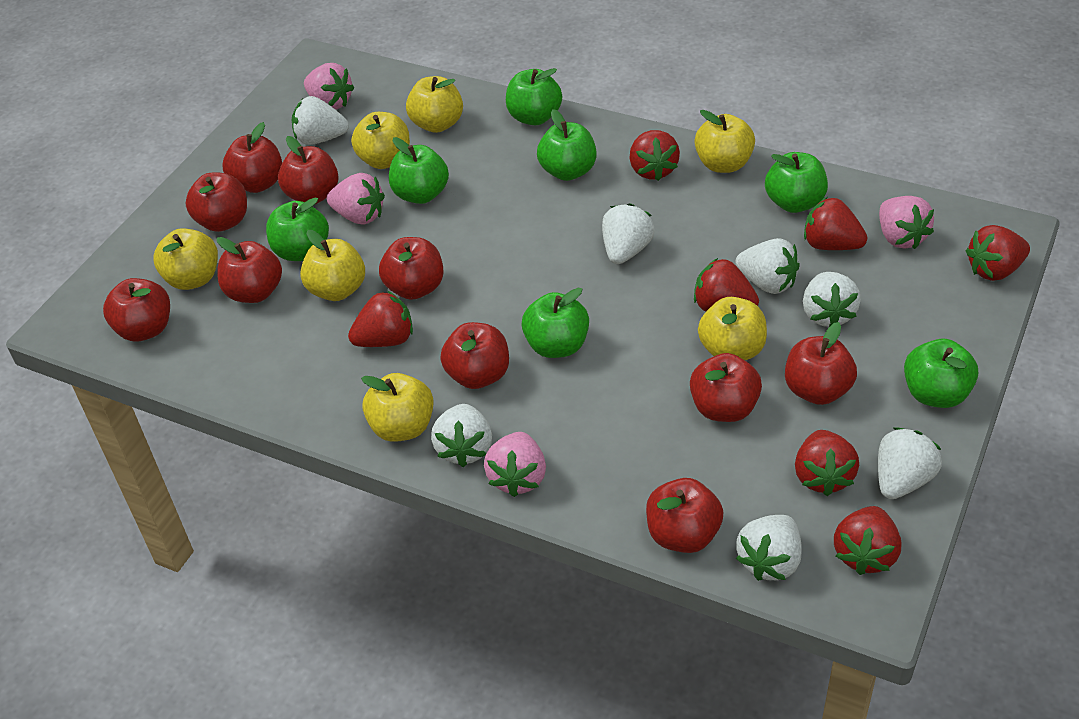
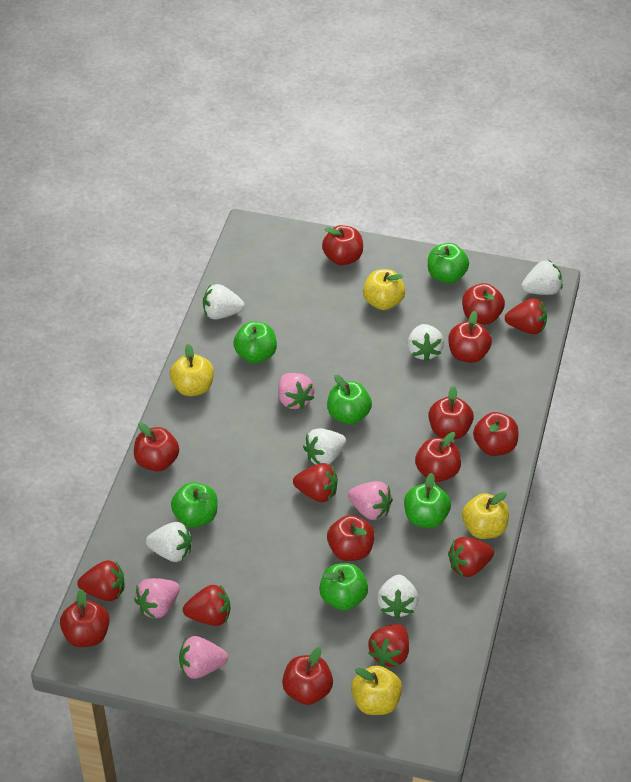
green apple: 7 -> 6
red strawberry: 7 -> 6
white strawberry: 7 -> 6
yellow apple: 7 -> 4

